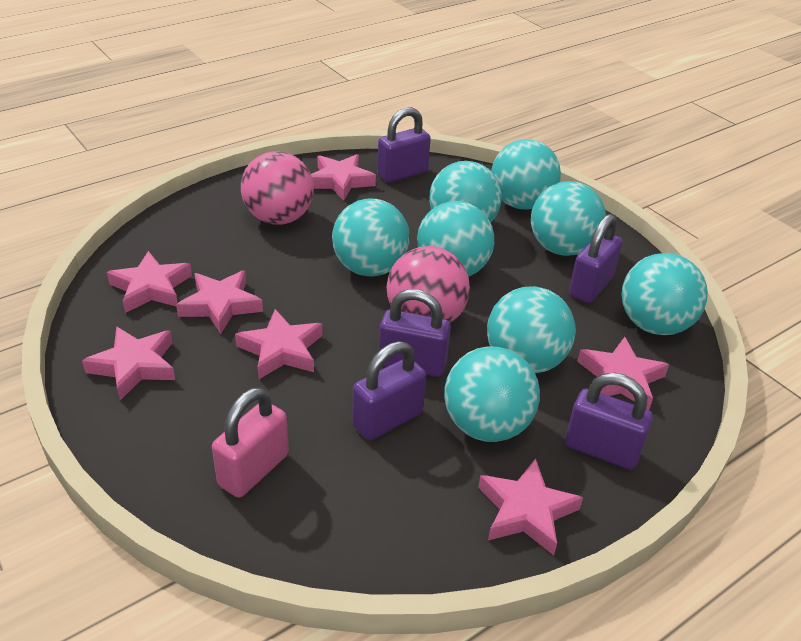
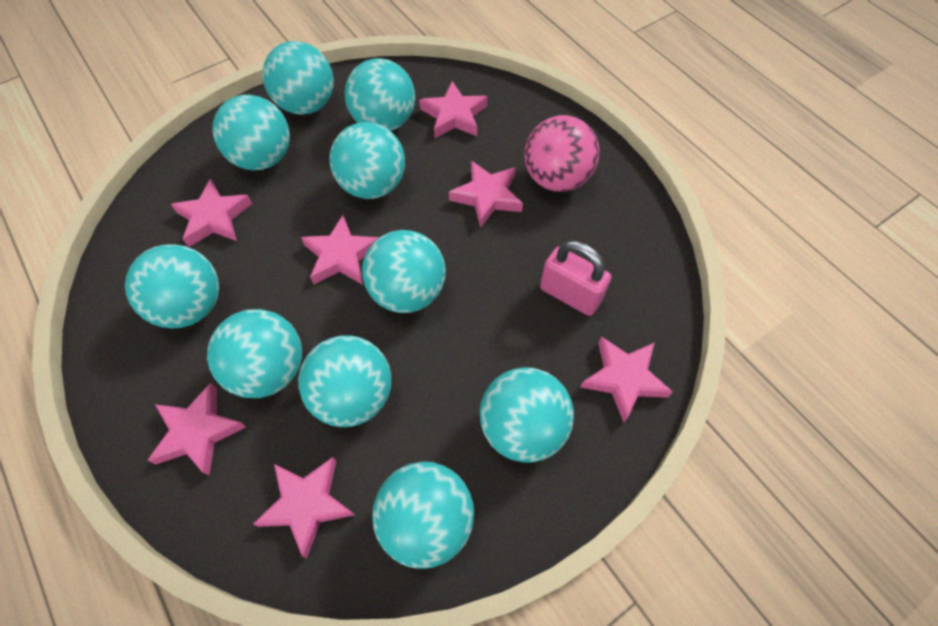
pink ball: 2 -> 1
purple padlock: 5 -> 0
turquoise ball: 8 -> 10

